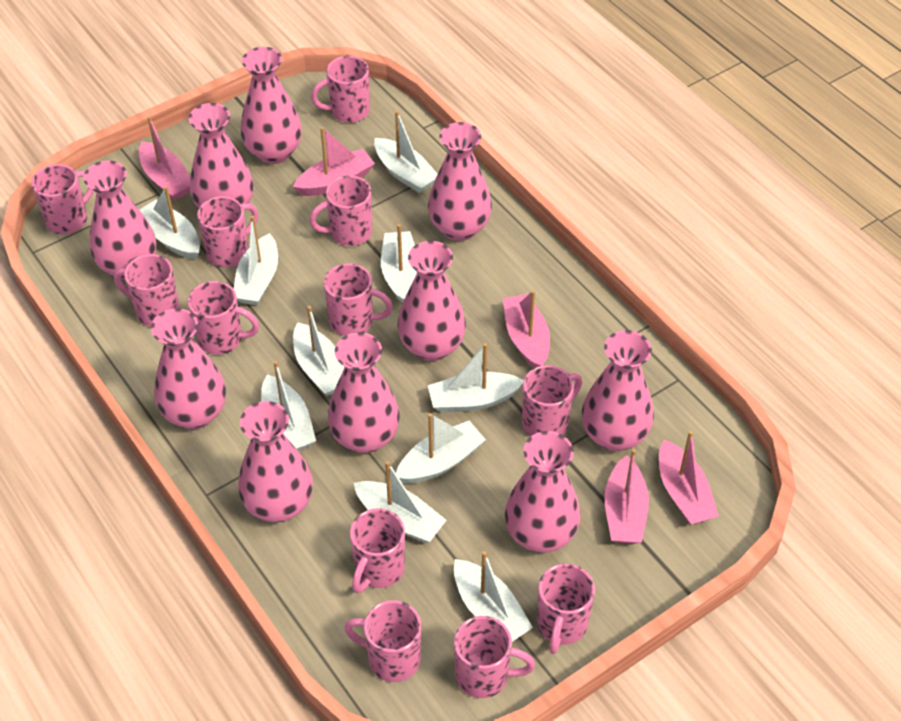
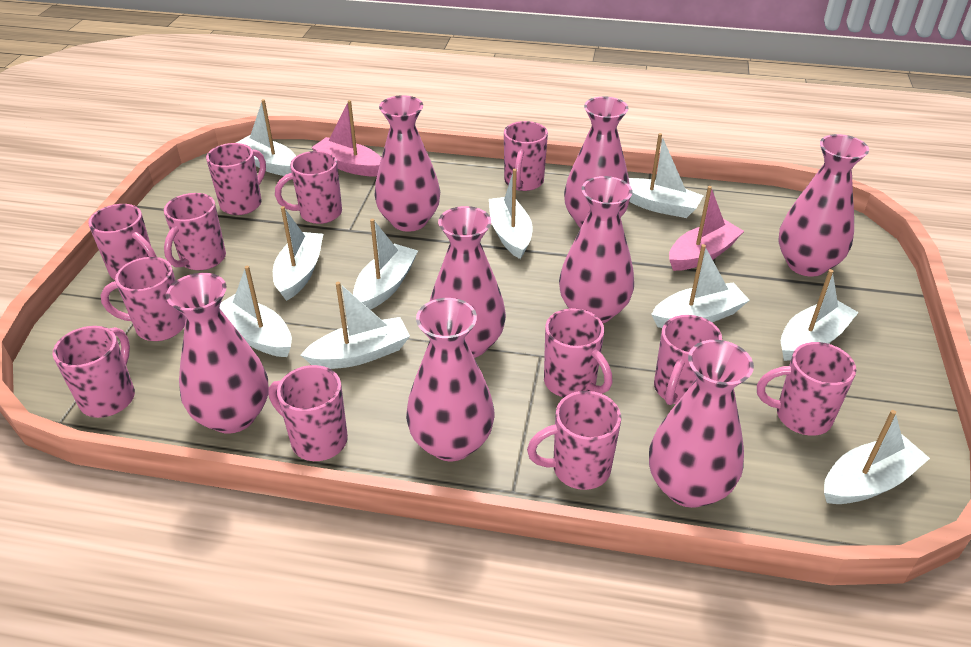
pink boat: 5 -> 2
pink vase: 10 -> 8

